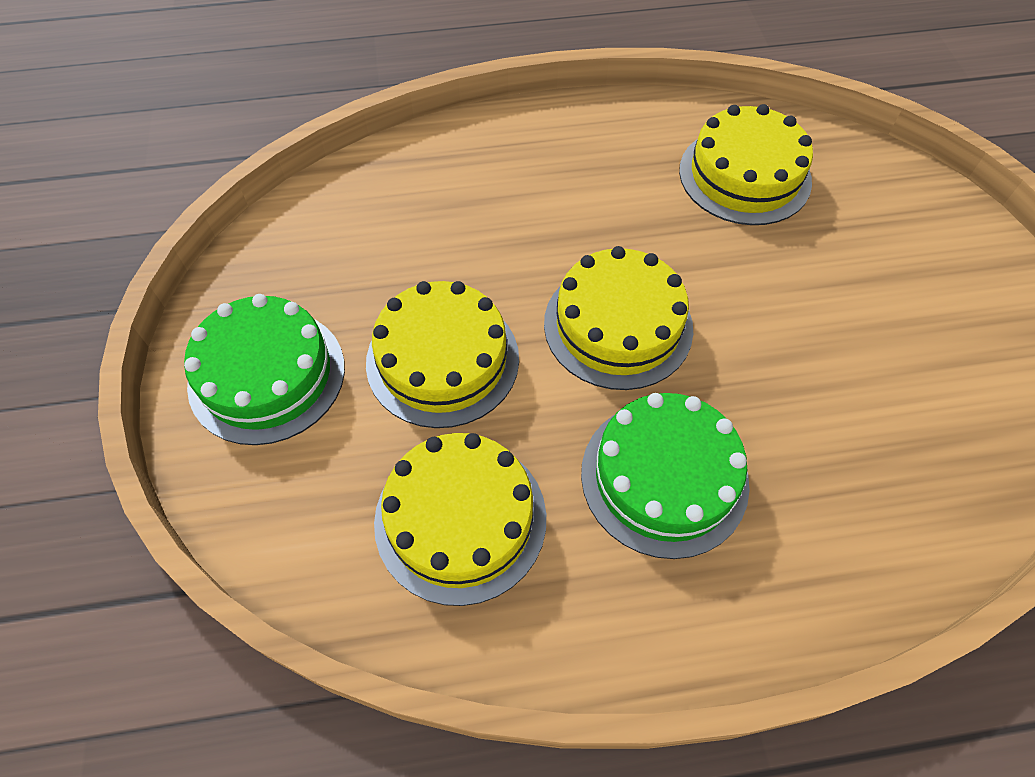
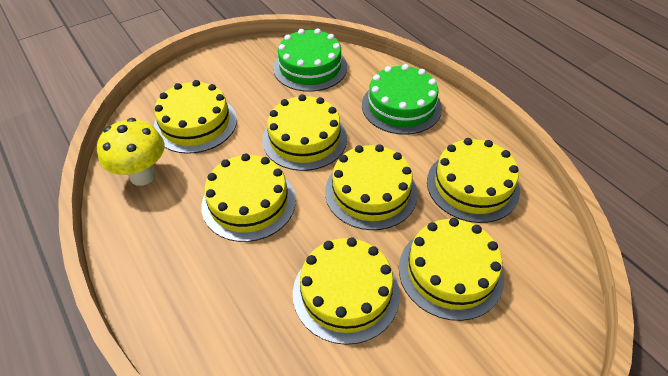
yellow cake: 4 -> 7
yellow mushroom: 0 -> 1

